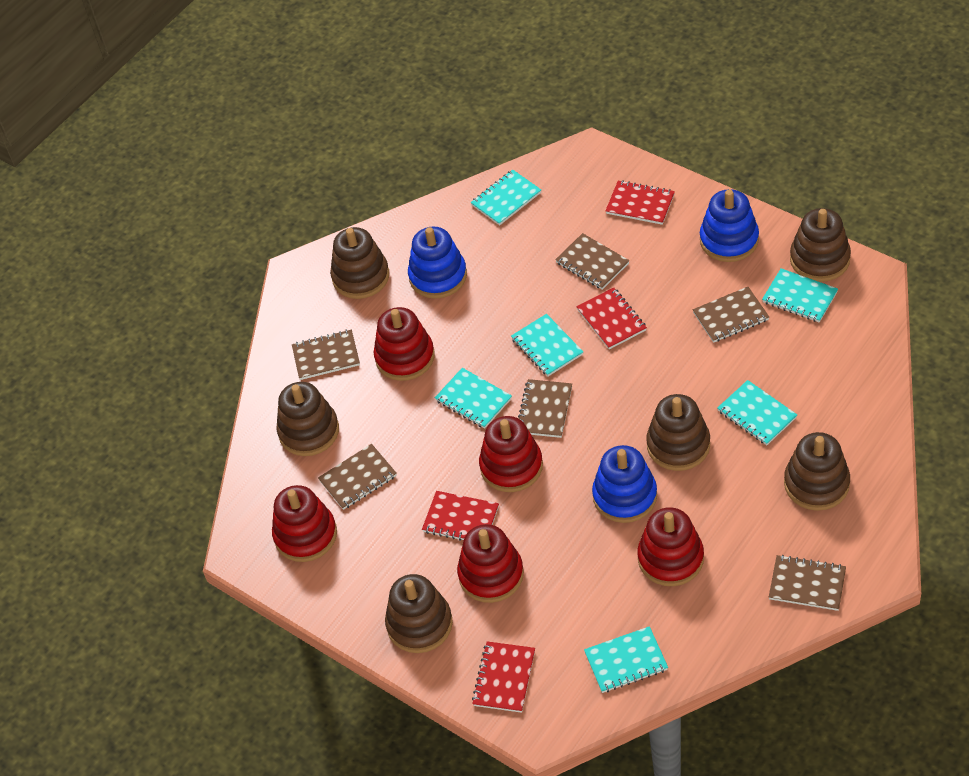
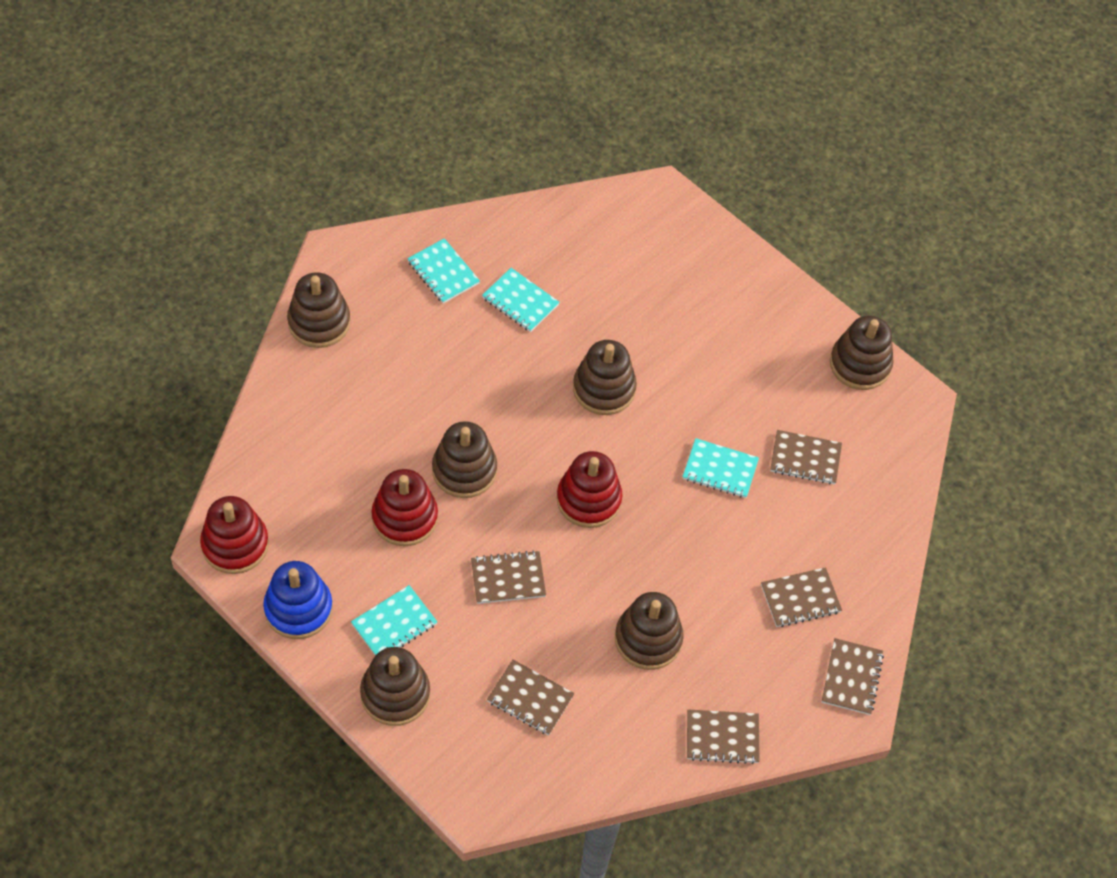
blue stacking toy: 3 -> 1
red notebook: 4 -> 0
red stacking toy: 5 -> 3
turquoise notebook: 6 -> 4

